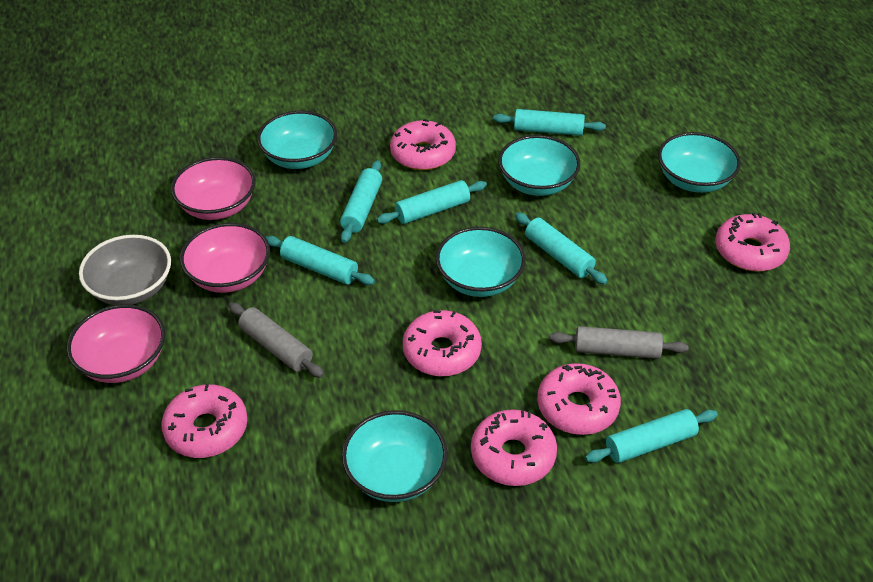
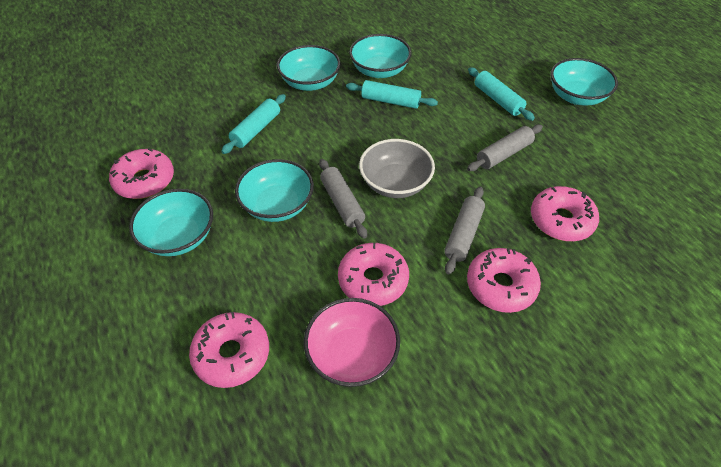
grey rolling pin: 2 -> 3
pink bowl: 3 -> 1
pink donut: 6 -> 5
turquoise rolling pin: 6 -> 3

